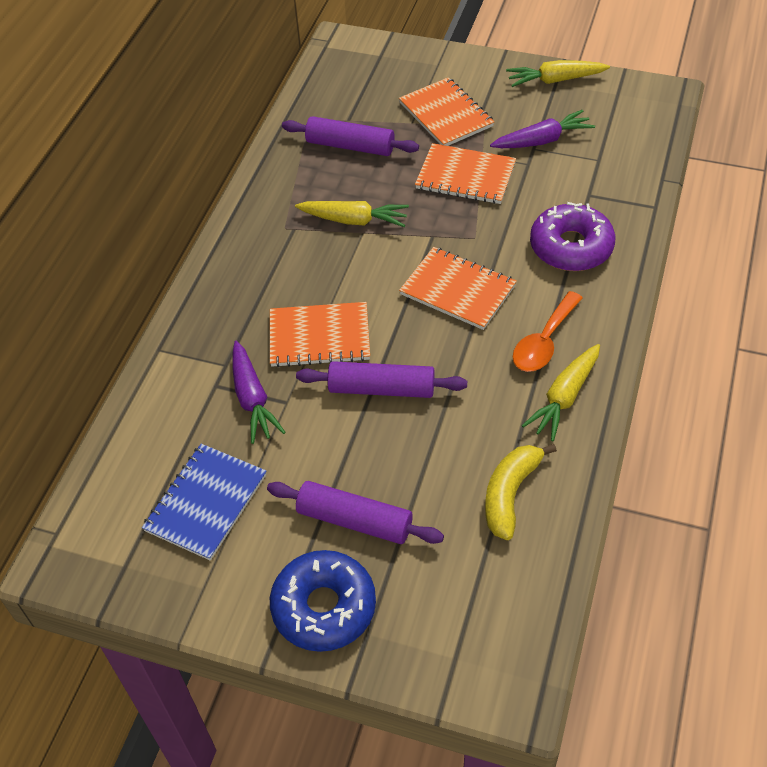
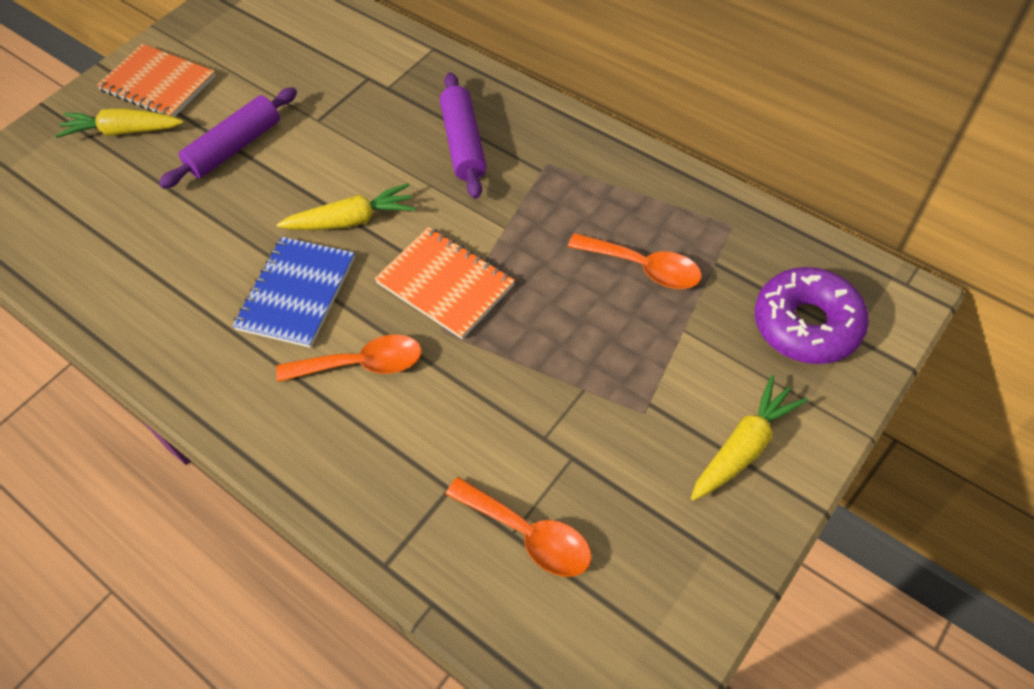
blue donut: 1 -> 0
orange notebook: 4 -> 2
orange spoon: 1 -> 3
purple carrot: 2 -> 0
purple rolling pin: 3 -> 2
yellow banana: 1 -> 0

